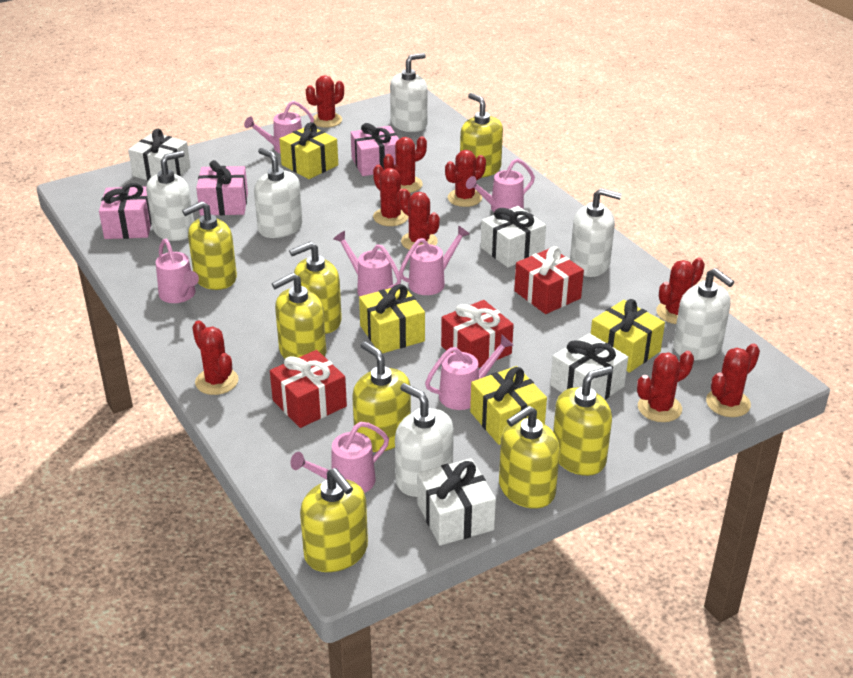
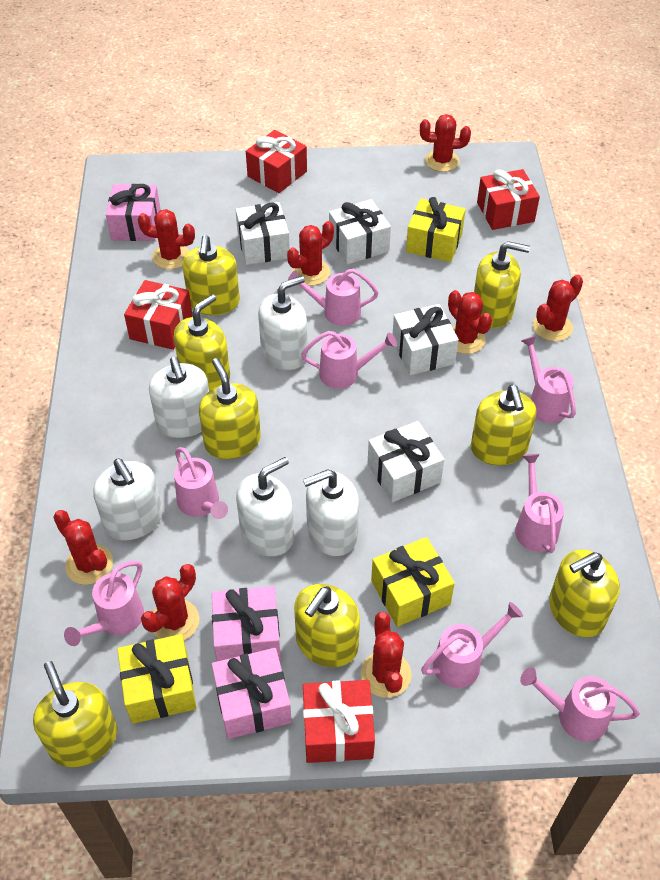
pink watering can: 7 -> 8
red cactus: 9 -> 8
red gift: 3 -> 4
white soap dispenser: 6 -> 5
yellow gift: 4 -> 3

